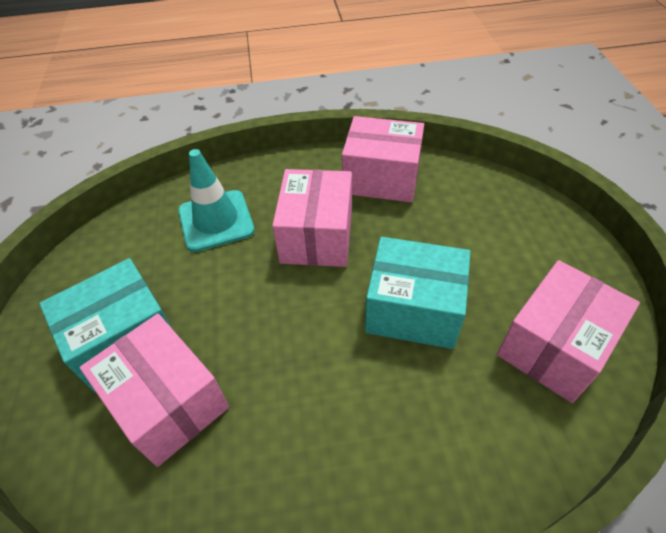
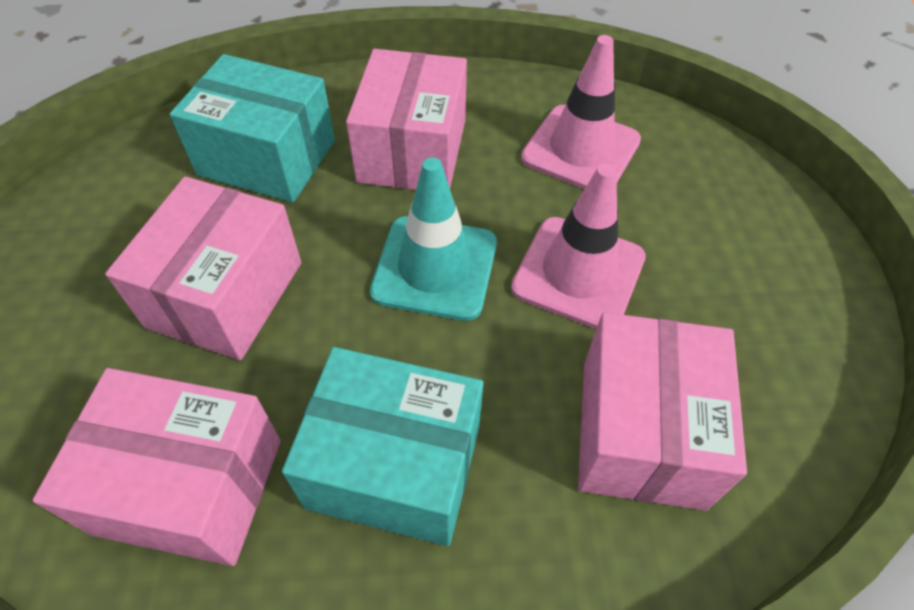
pink traffic cone: 0 -> 2

